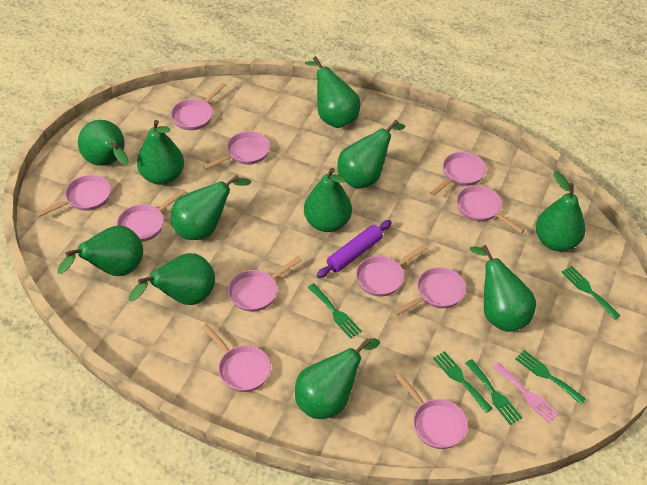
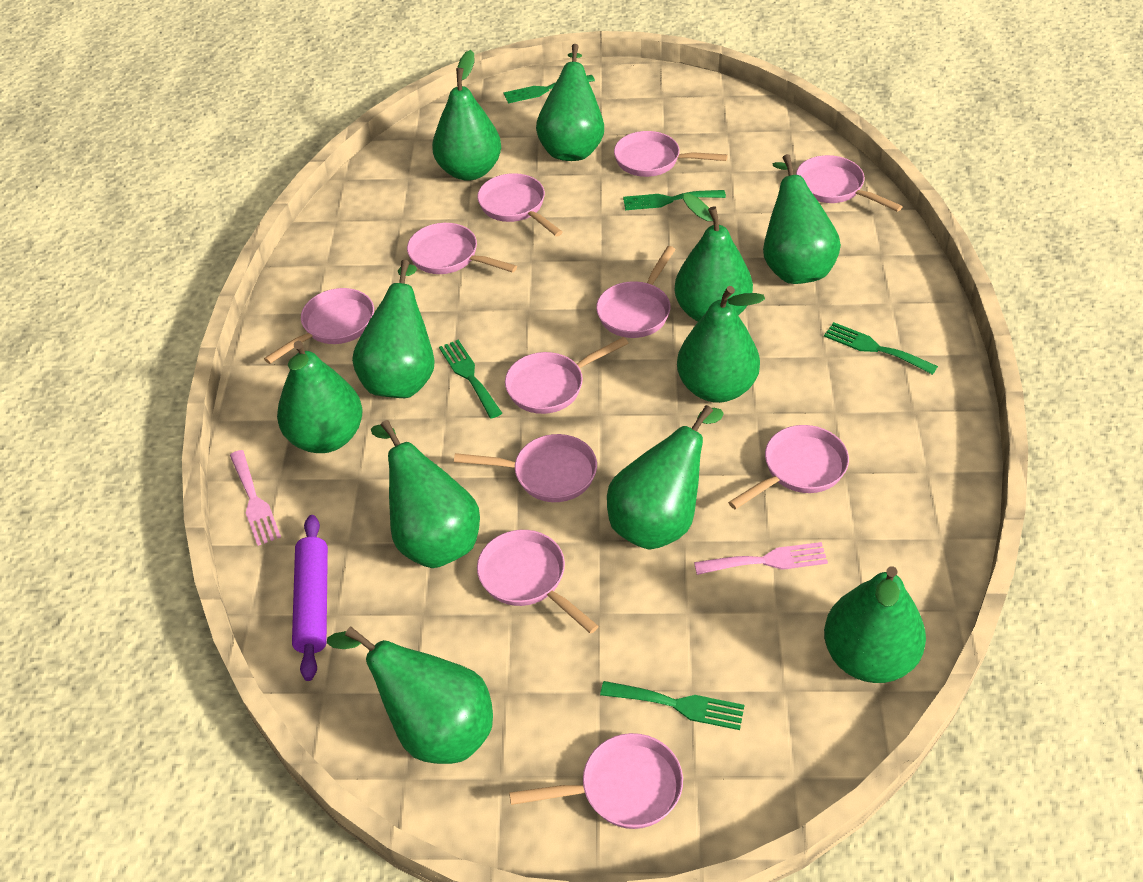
pink fork: 1 -> 2

